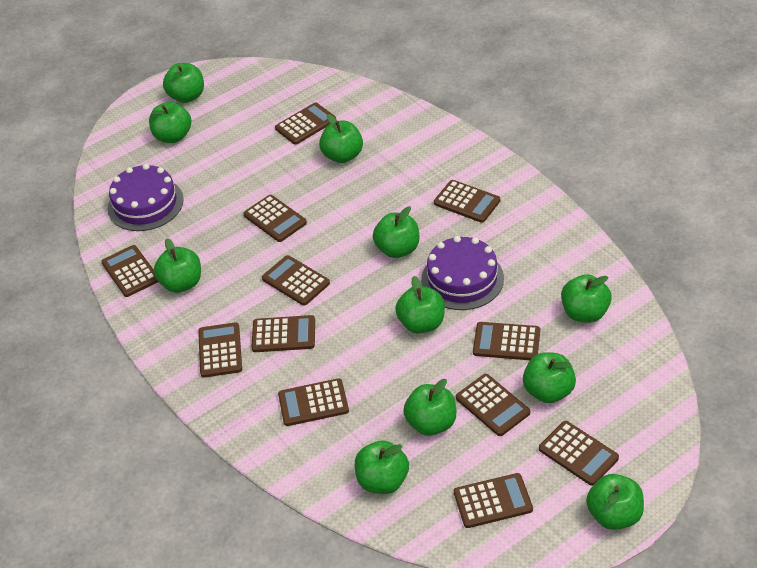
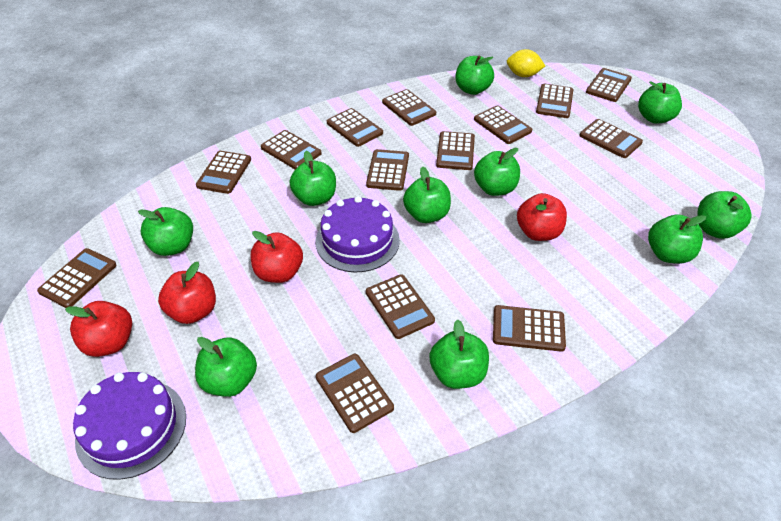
brown calculator: 12 -> 14
green apple: 11 -> 10
red apple: 0 -> 4
yellow lemon: 0 -> 1

